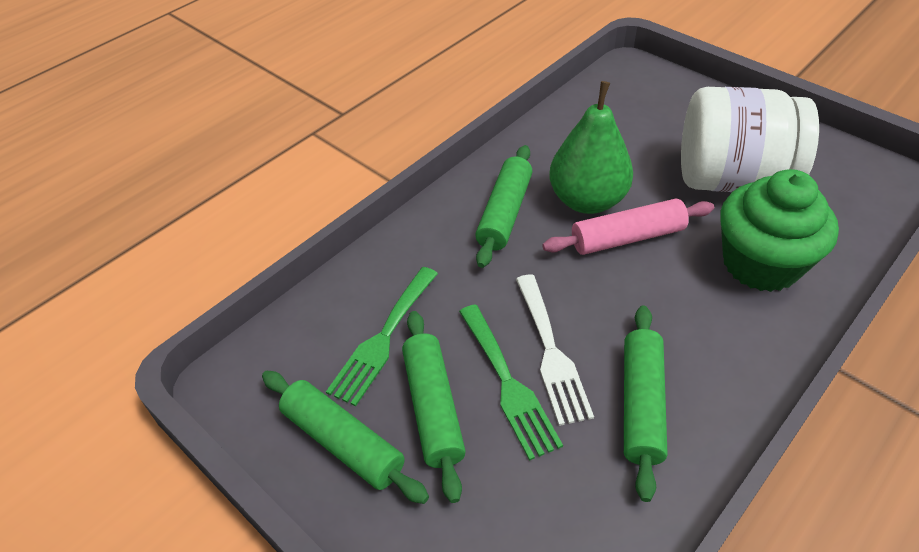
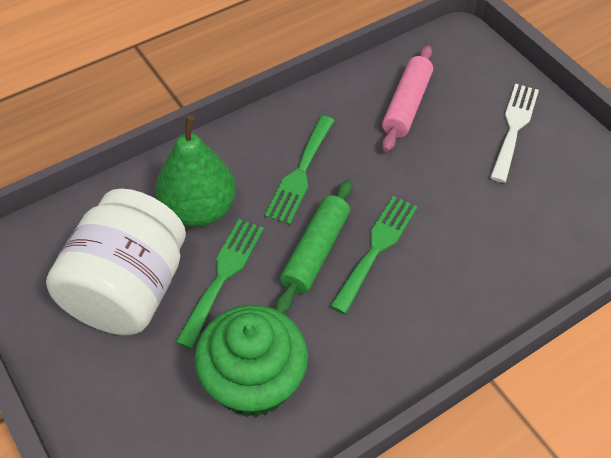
green fork: 2 -> 3
green rolling pin: 4 -> 1

